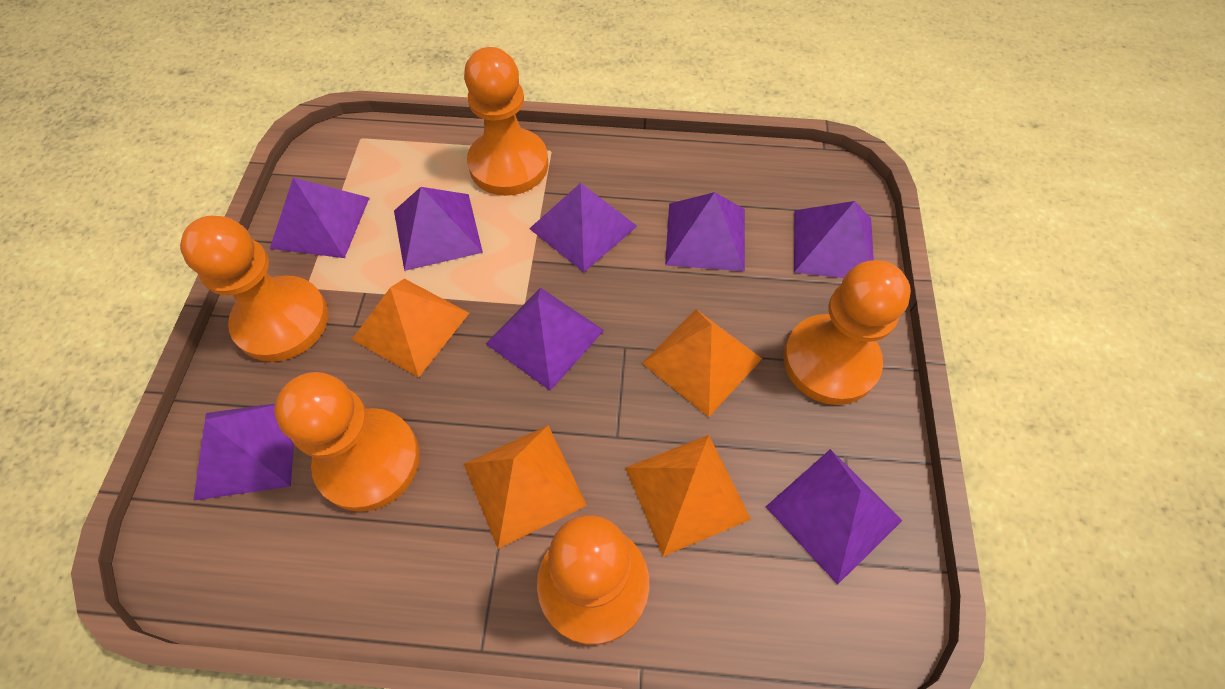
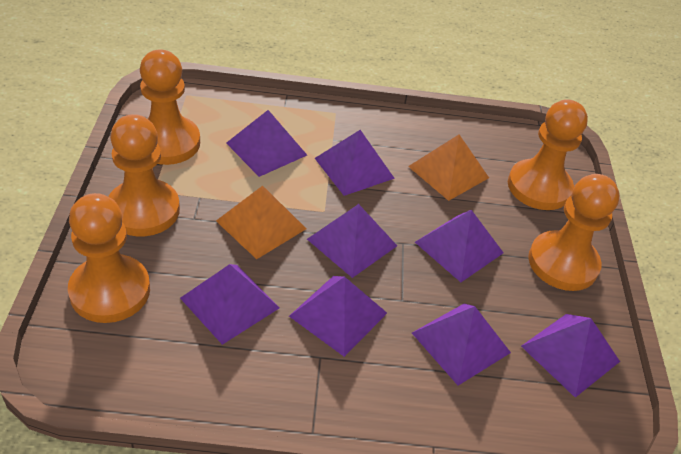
orange pyramid: 4 -> 2

